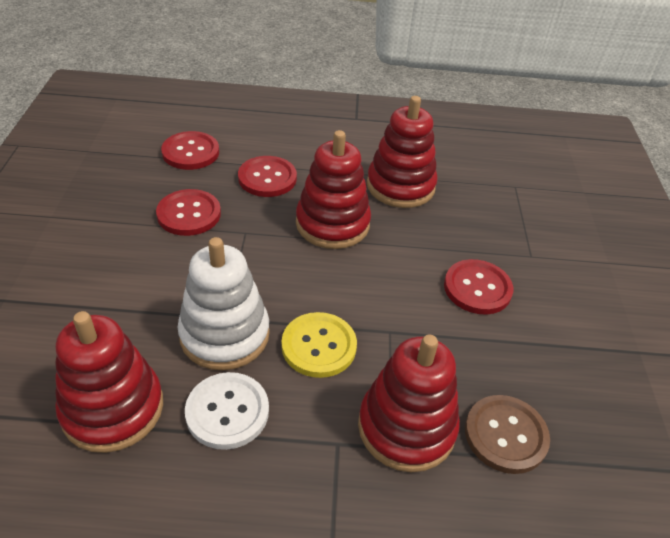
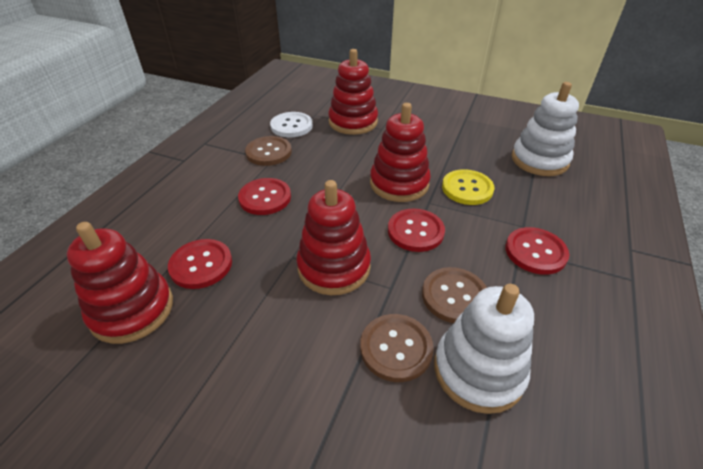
brown button: 1 -> 3
white stacking toy: 1 -> 2

